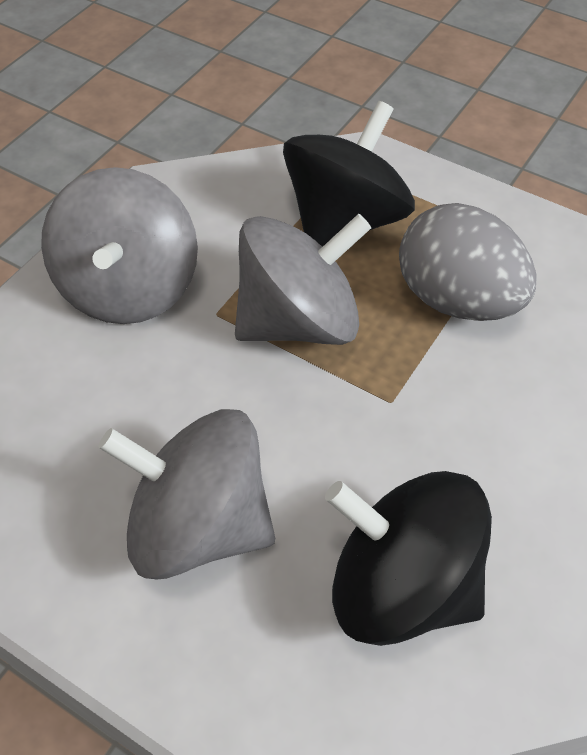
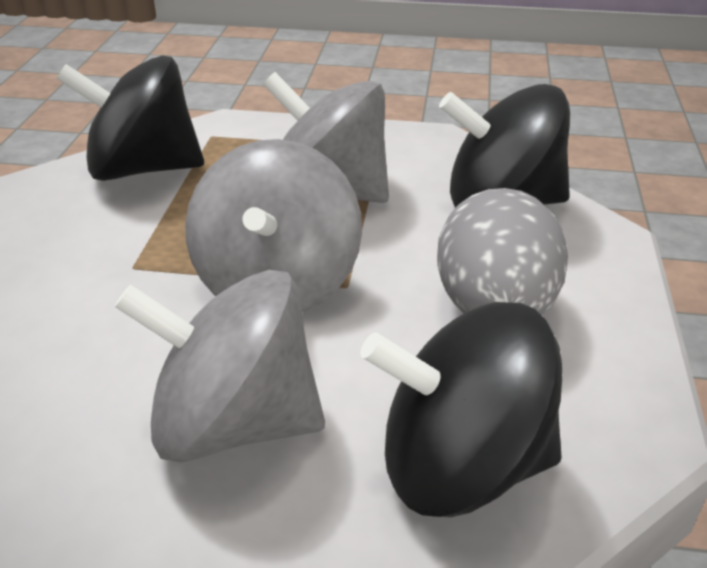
black spinning top: 2 -> 3

